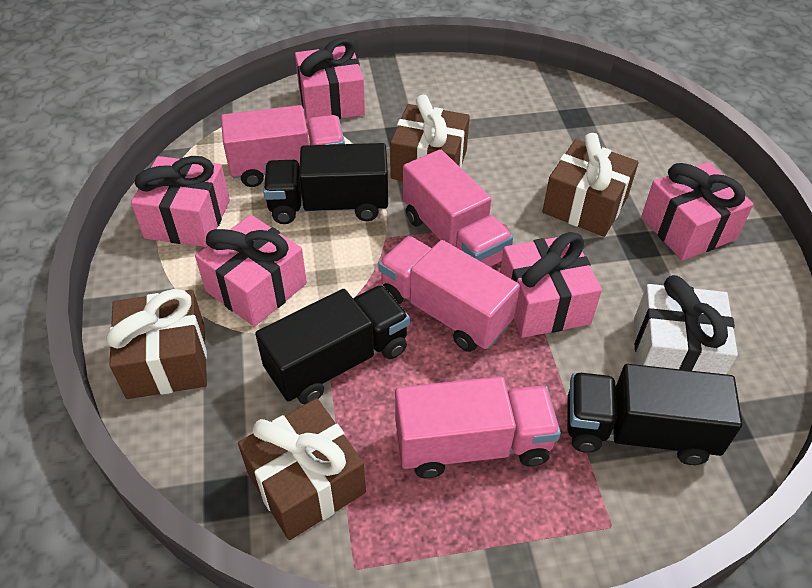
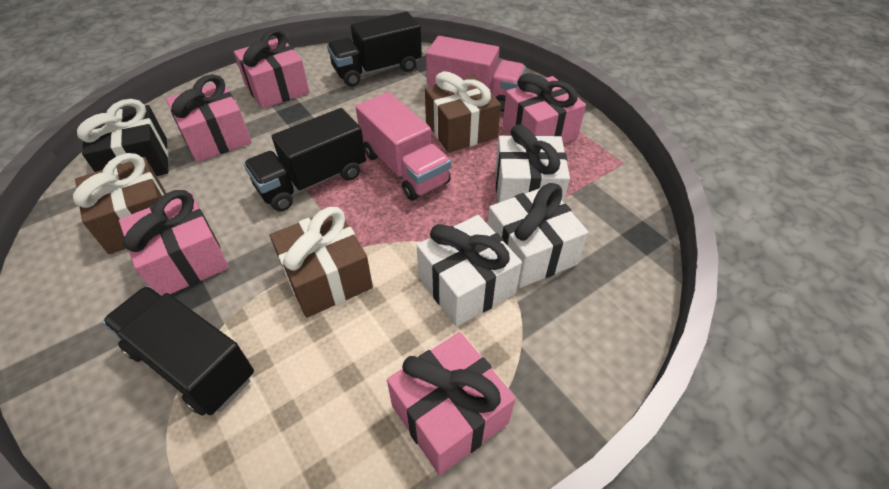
black gift: 0 -> 1
brown gift: 4 -> 3
pink truck: 4 -> 2
white gift: 1 -> 3

